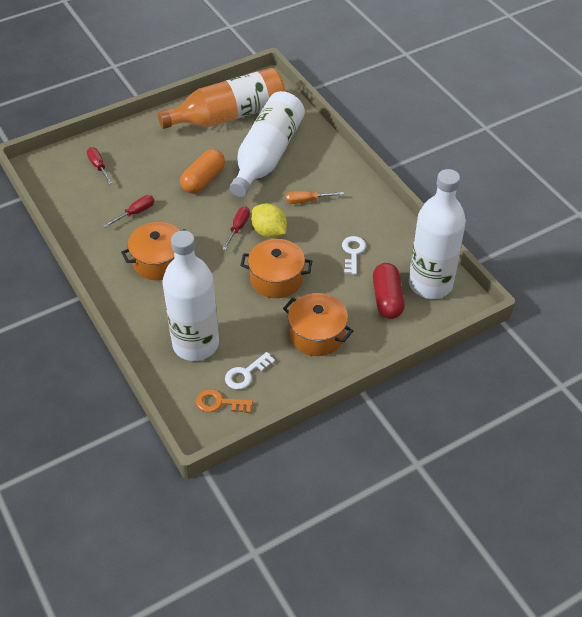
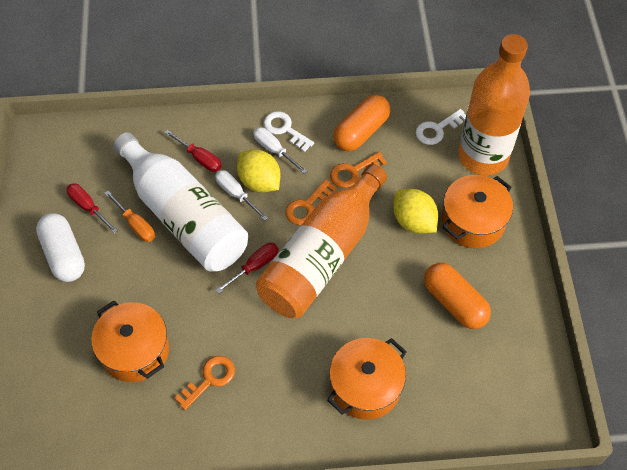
orange bottle: 1 -> 2
orange capsule: 1 -> 2
orange key: 1 -> 3
red capsule: 1 -> 0
white bottle: 3 -> 1
white capsule: 0 -> 1
white screwdriver: 0 -> 2
yellow lemon: 1 -> 2

